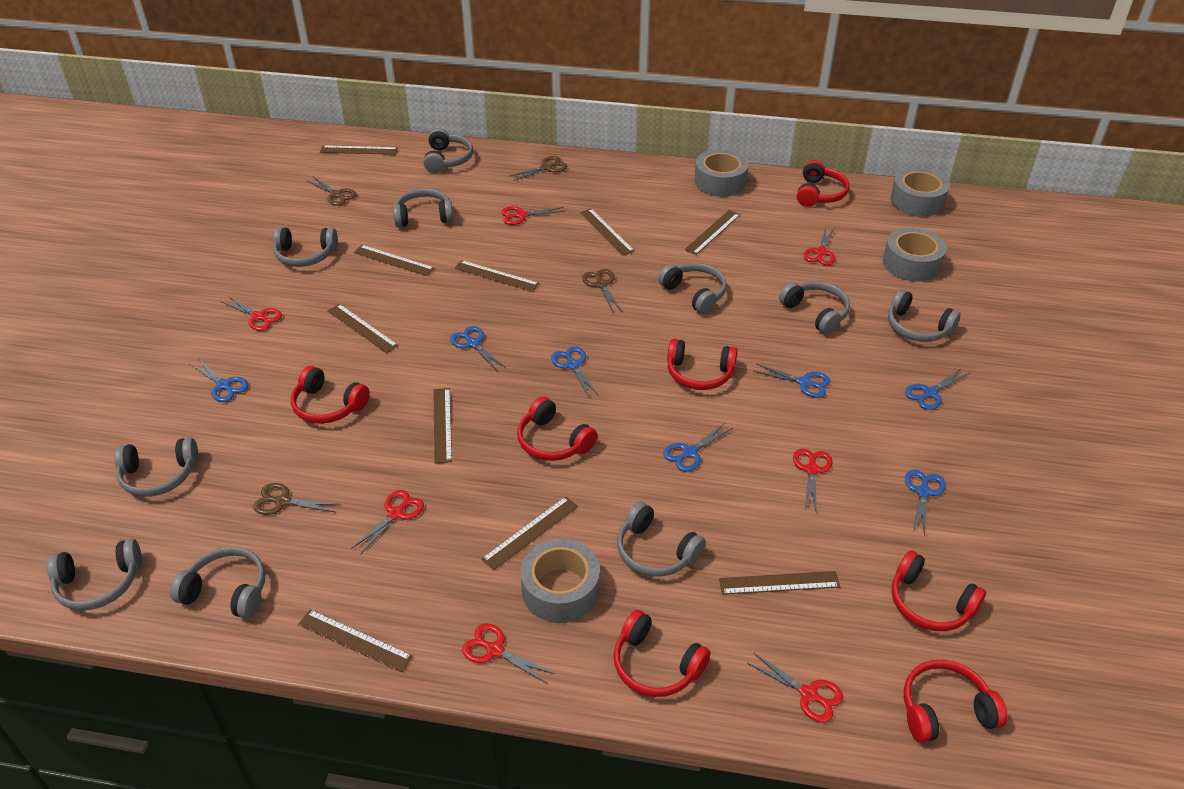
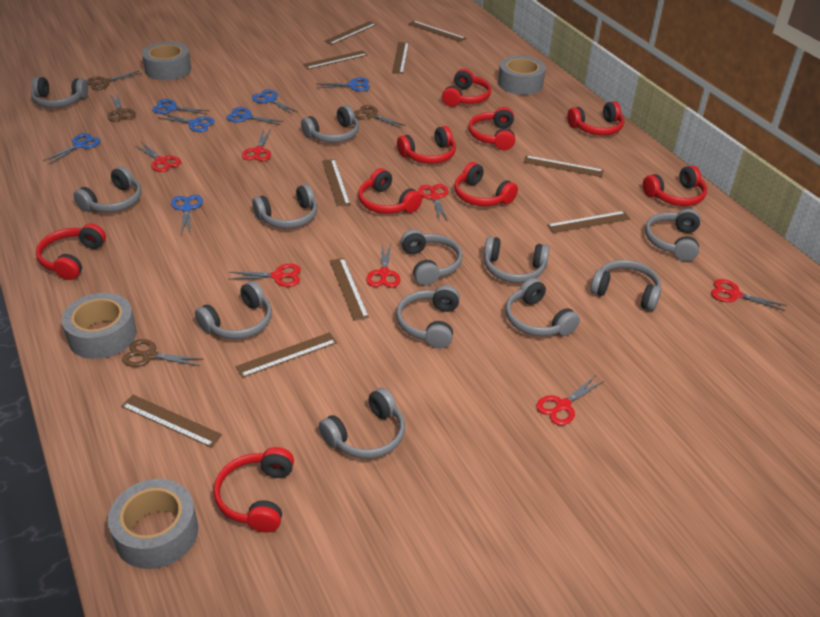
grey headphones: 10 -> 12
red headphones: 7 -> 9

